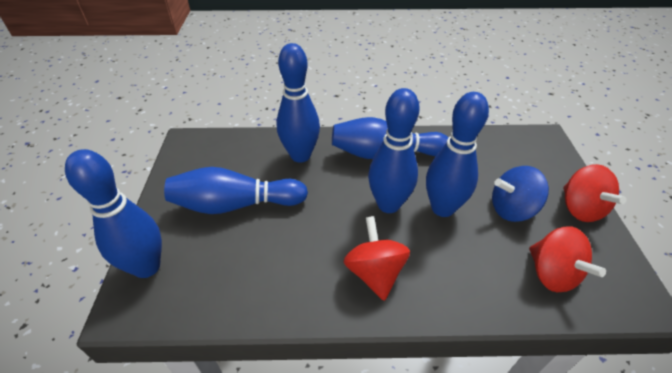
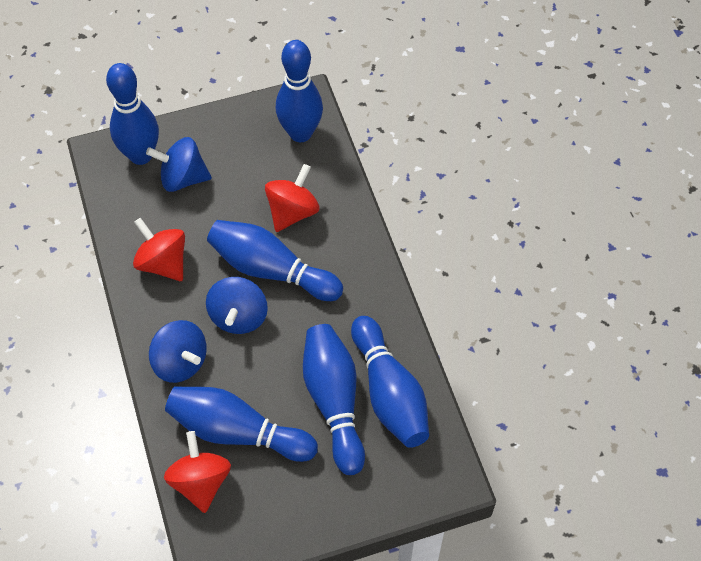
blue spinning top: 1 -> 3

